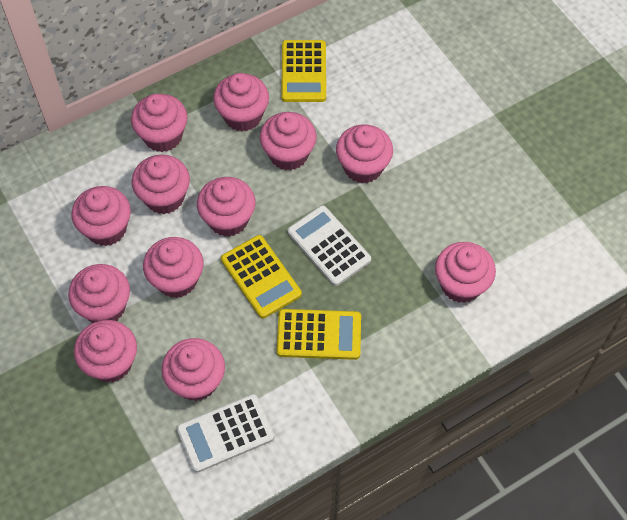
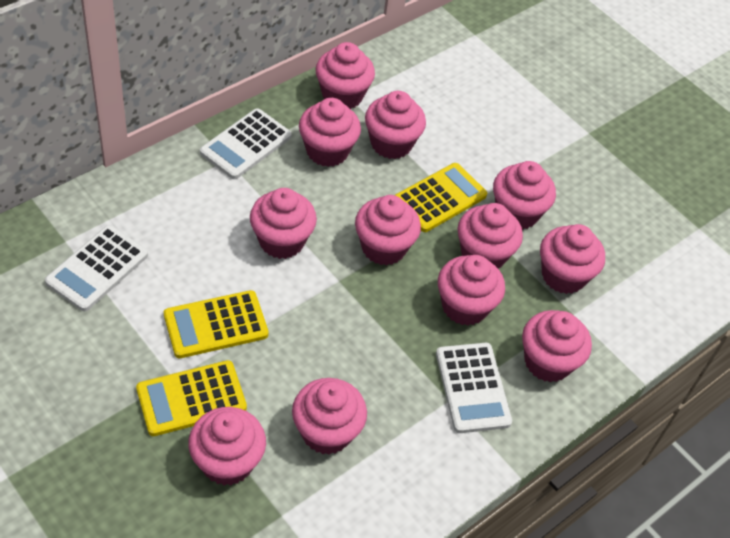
white calculator: 2 -> 3

